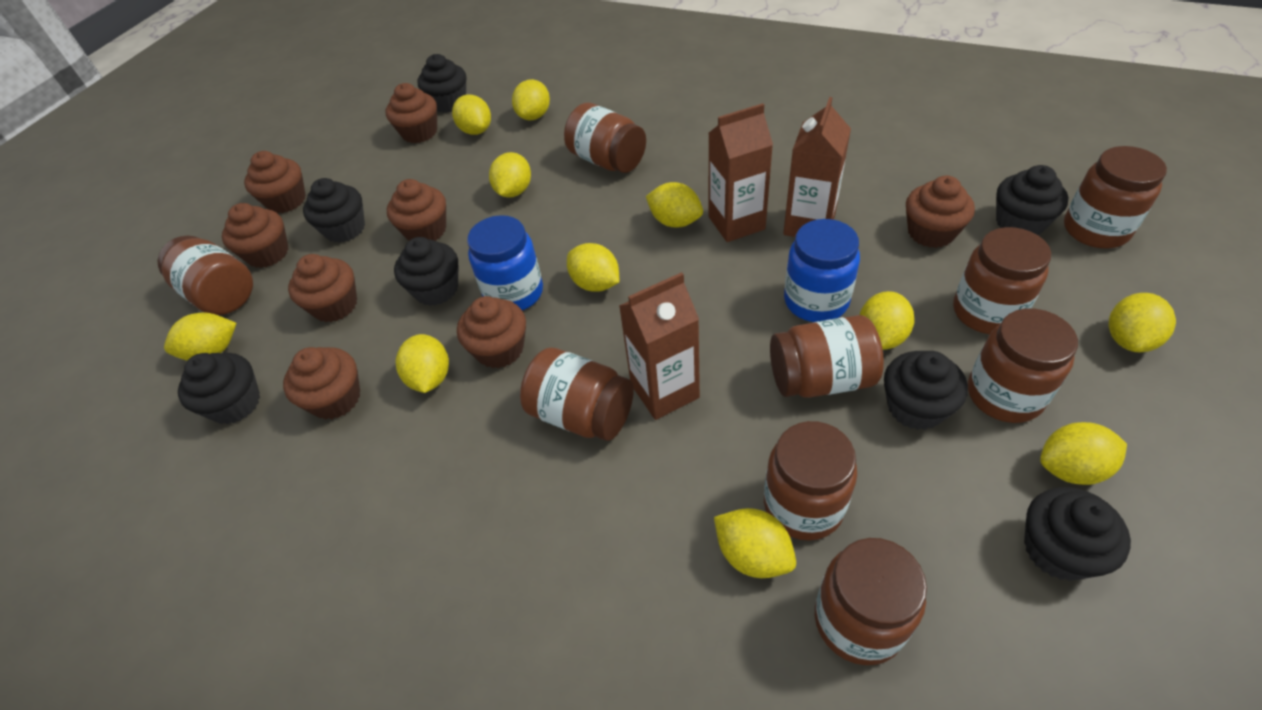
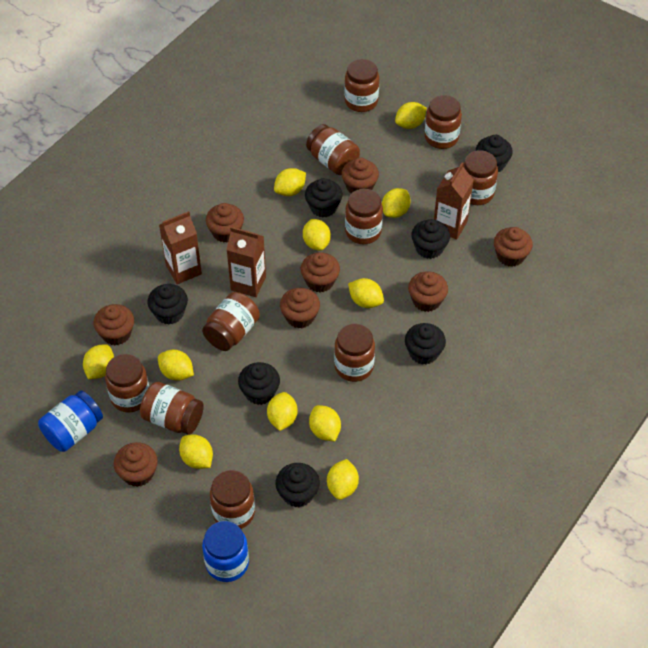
brown jar: 9 -> 10

